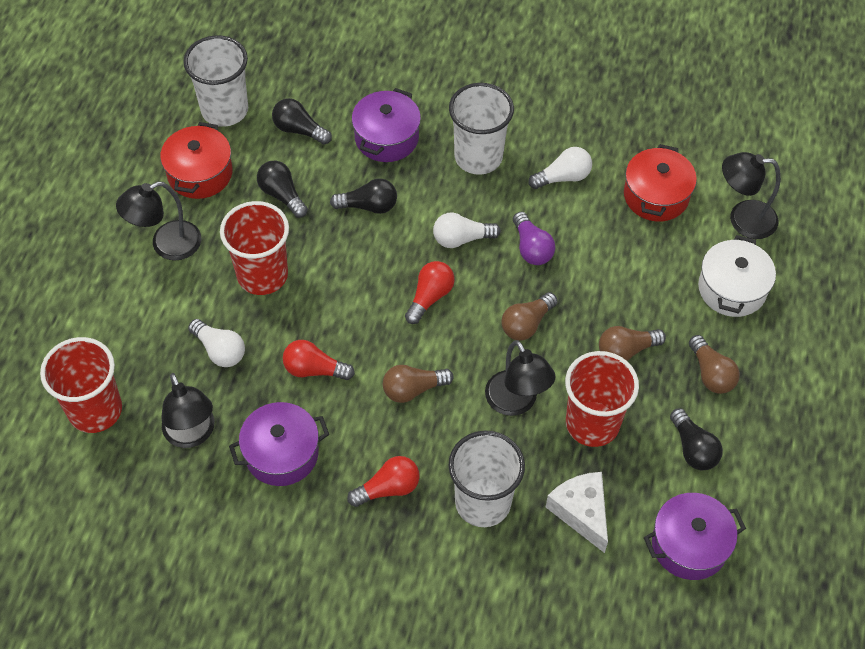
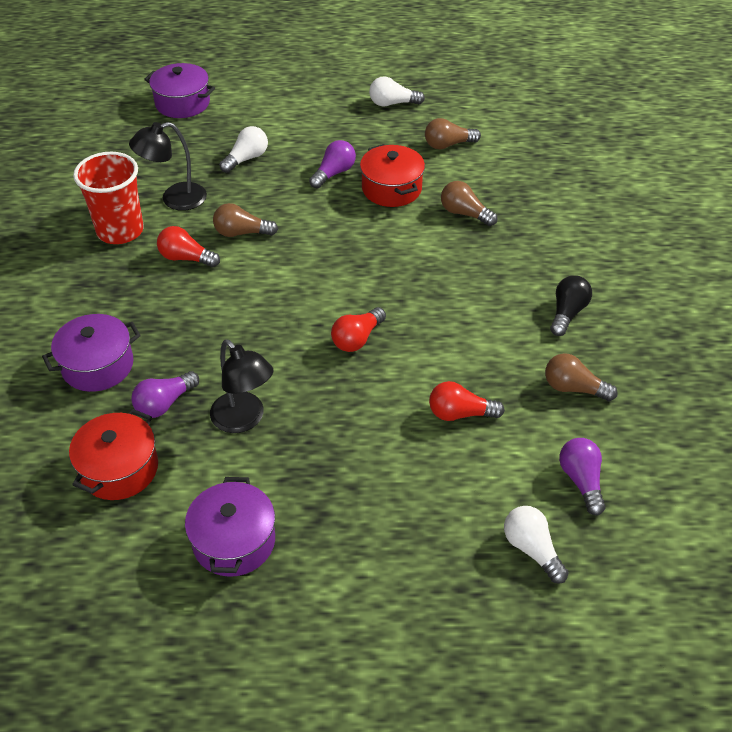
black lamp: 4 -> 2
black light bulb: 4 -> 1
purple light bulb: 1 -> 3
red cup: 3 -> 1
white cheese: 1 -> 0
white cup: 3 -> 0
white pot: 1 -> 0

